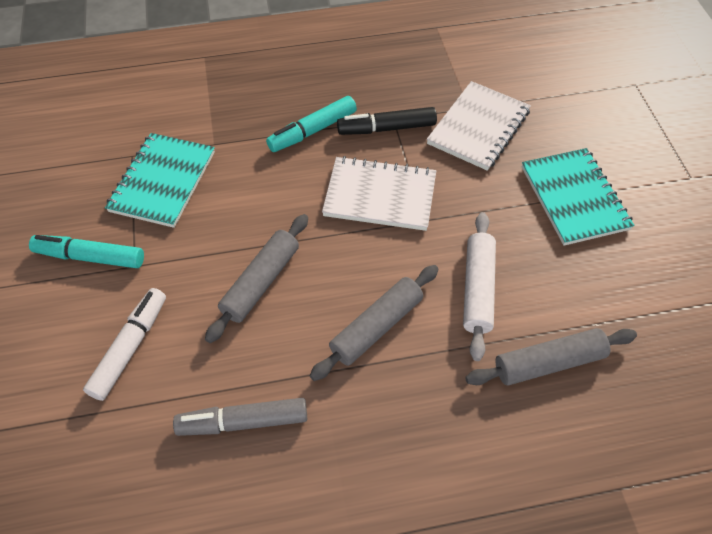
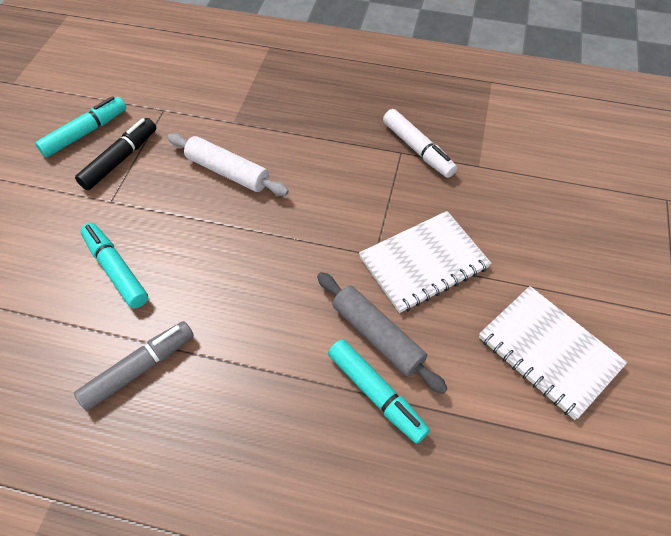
grey rolling pin: 3 -> 1
turquoise marker: 2 -> 3
turquoise notebook: 2 -> 0

